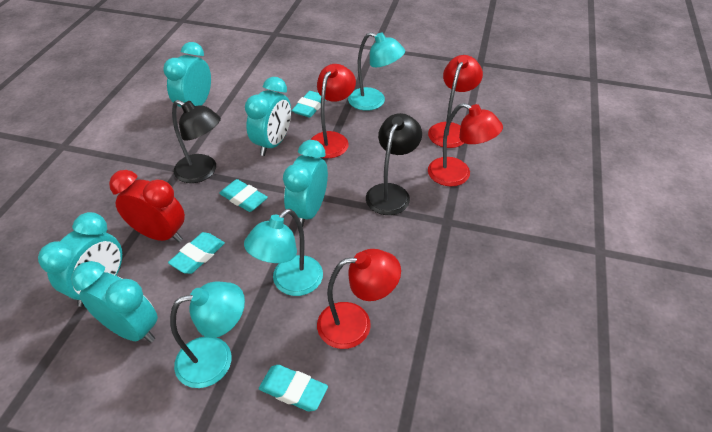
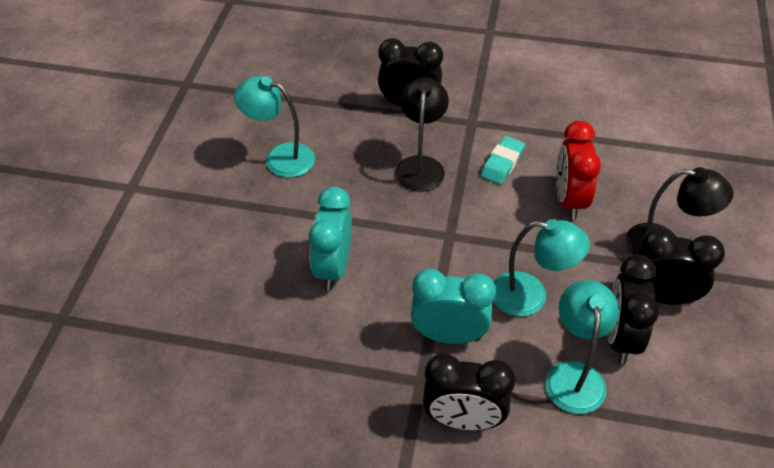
black clock: 0 -> 4
red lamp: 4 -> 0
turquoise clock: 5 -> 2
turquoise eraser: 4 -> 1

